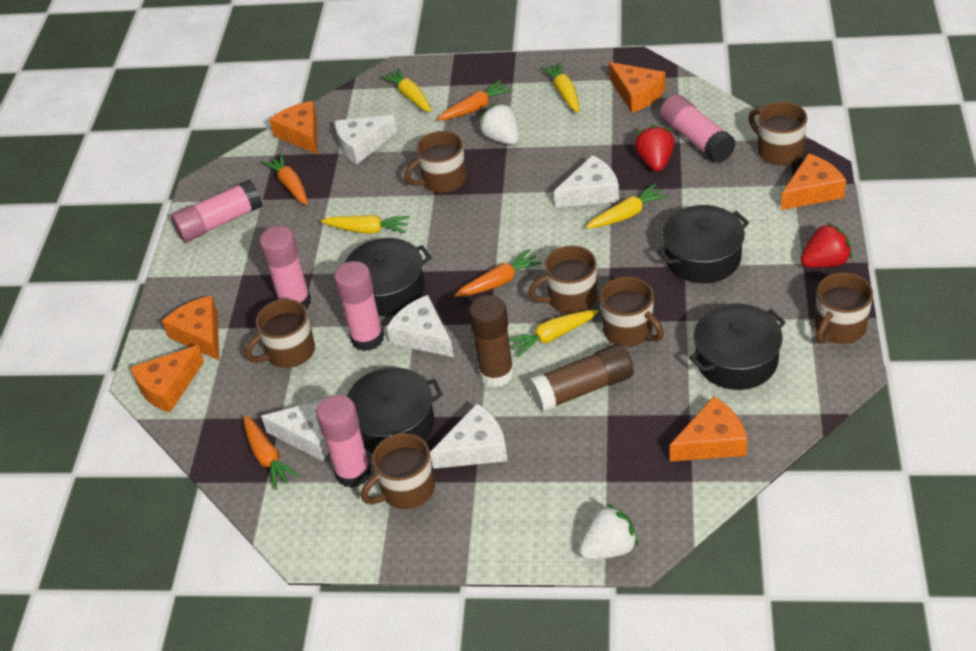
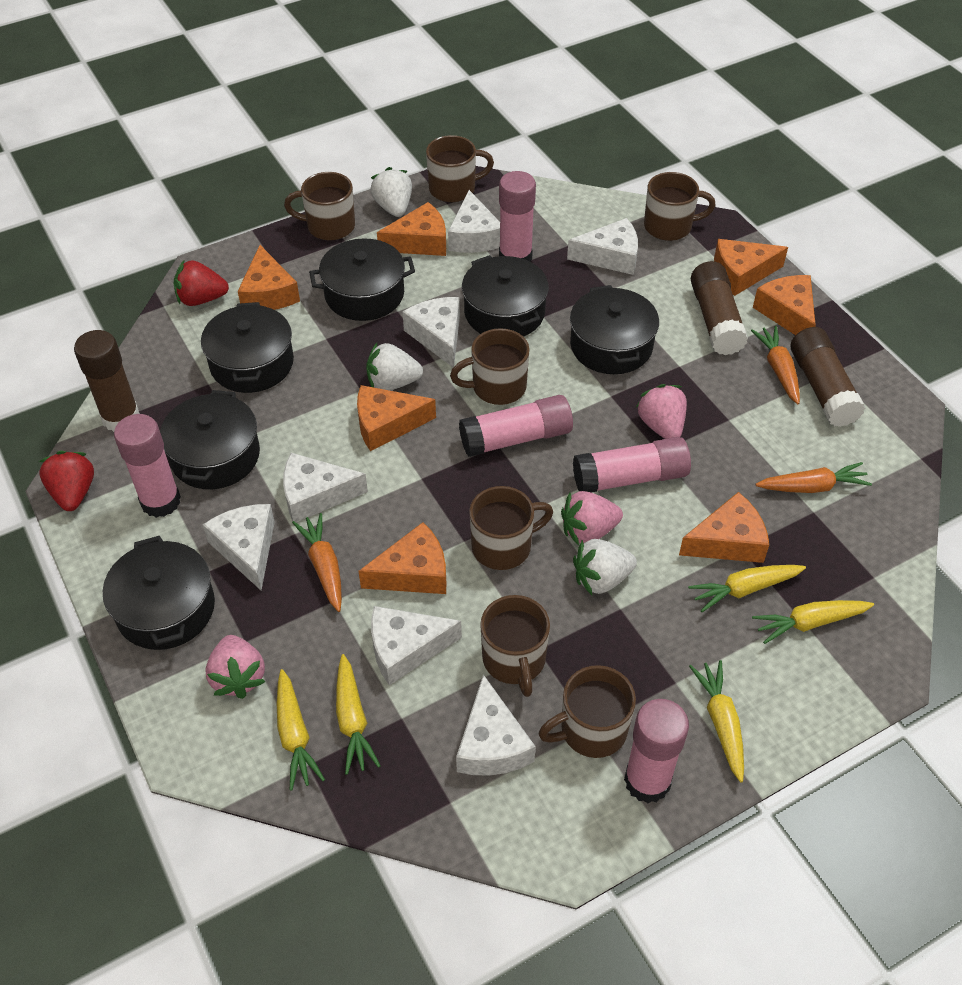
black pot: 4 -> 6
brown glue stick: 2 -> 3
orange carrot: 4 -> 3
orange cheese: 6 -> 7
pink strawberry: 0 -> 3
white cheese: 5 -> 7
white strawberry: 2 -> 3

